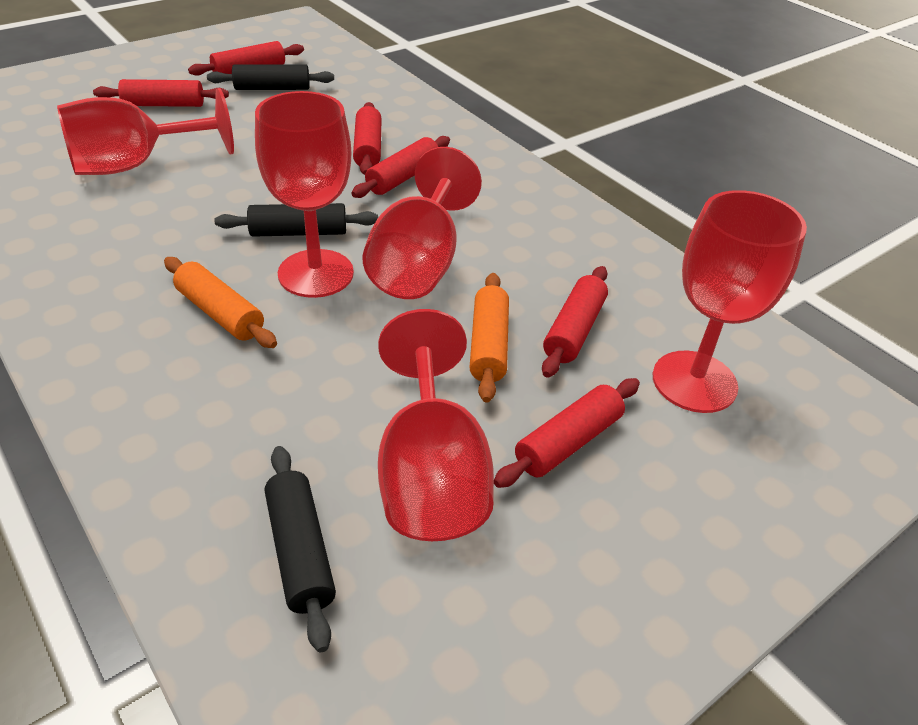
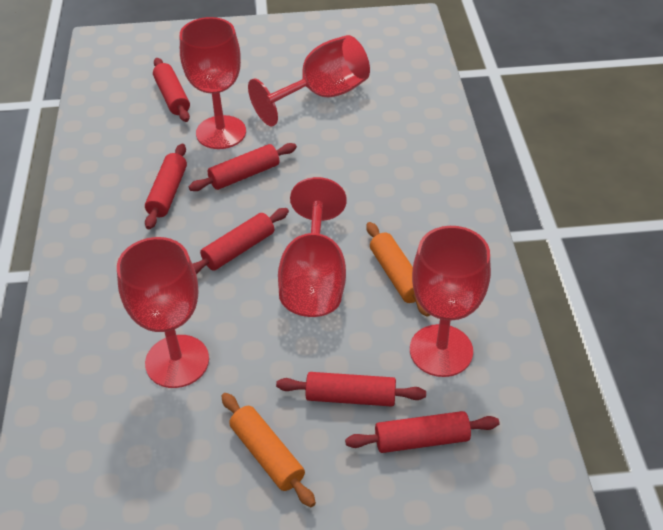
black rolling pin: 3 -> 0

